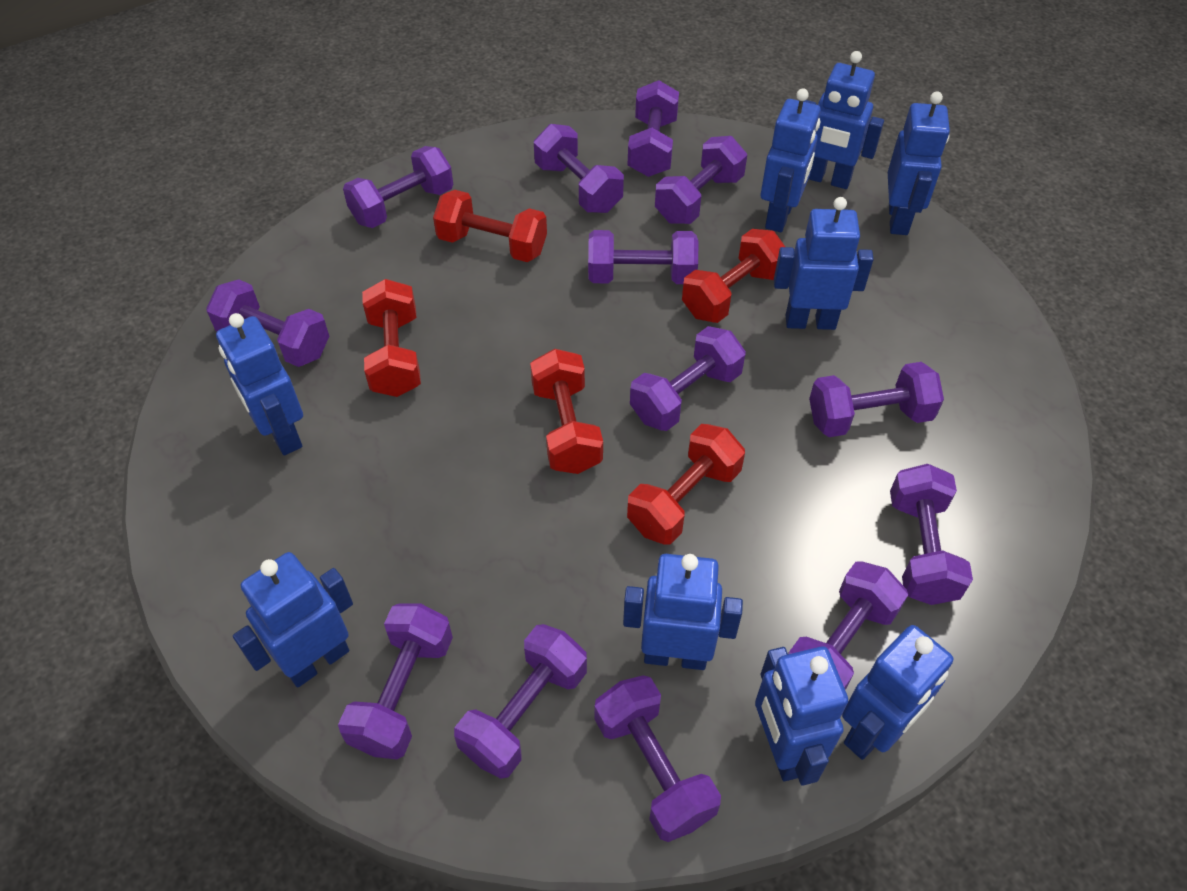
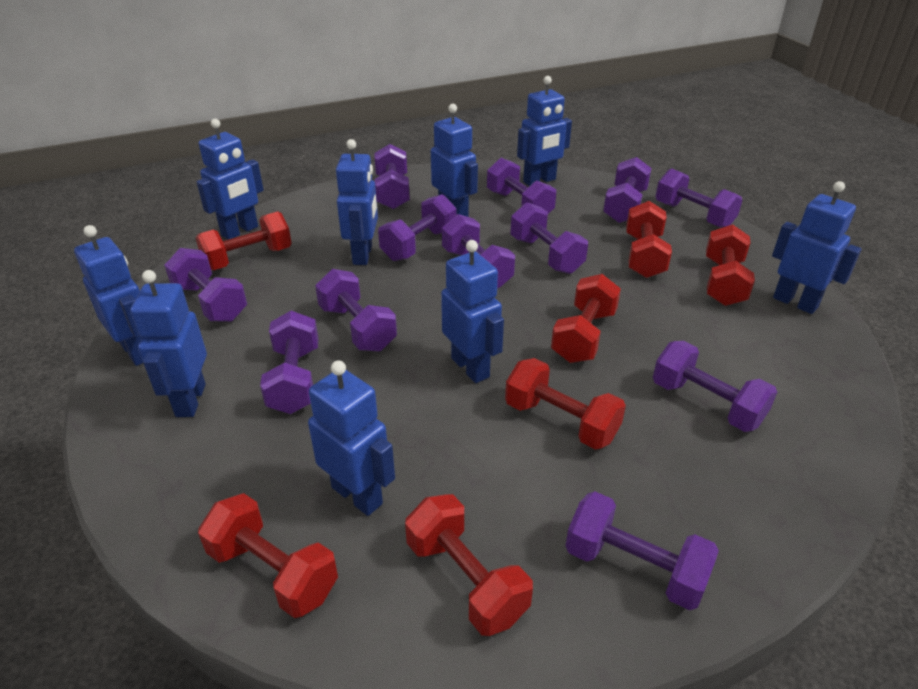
purple dumbbell: 13 -> 12
red dumbbell: 5 -> 7

